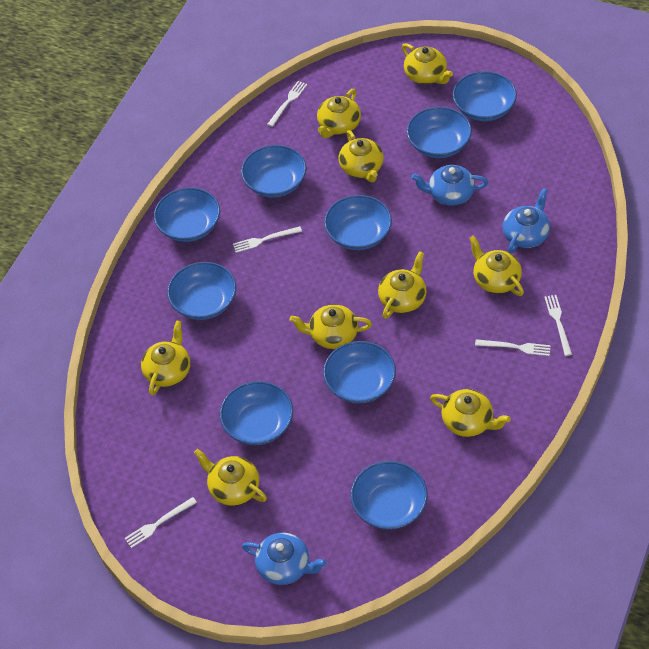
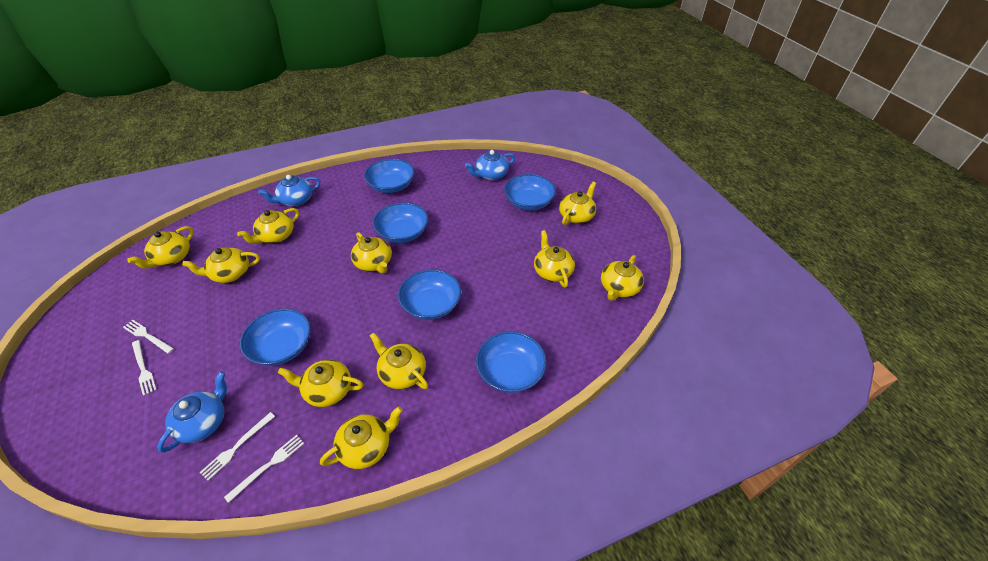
blue bowl: 9 -> 6
white fork: 5 -> 4
yellow teapot: 9 -> 10

